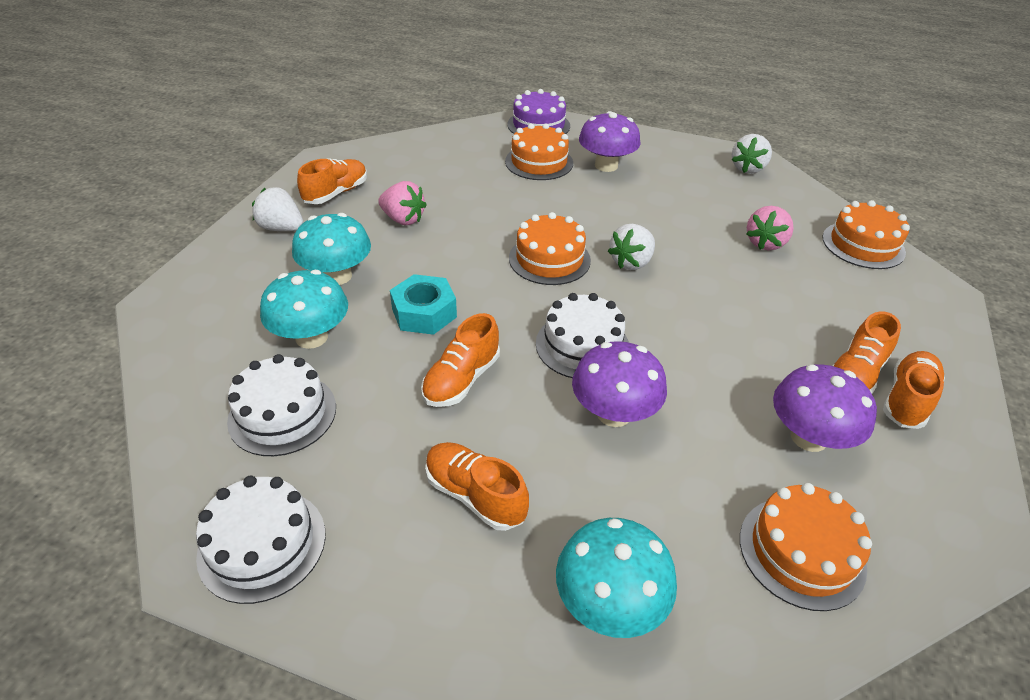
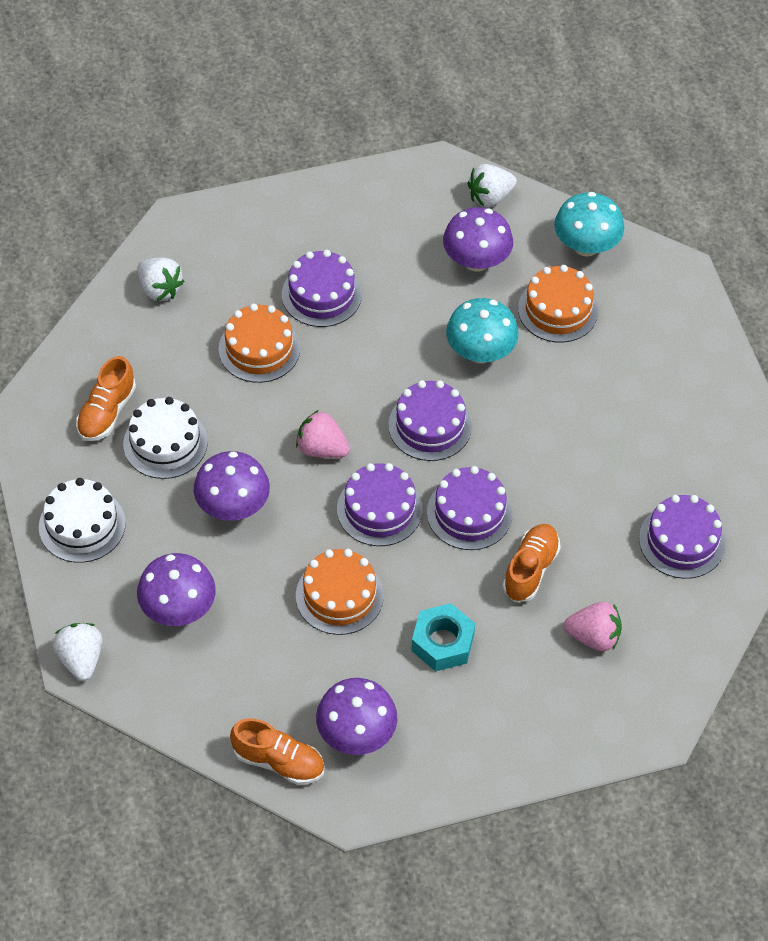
orange cake: 4 -> 3
orange shoe: 5 -> 3
purple cake: 1 -> 5
purple mushroom: 3 -> 4
turquoise mushroom: 3 -> 2
white cake: 3 -> 2

